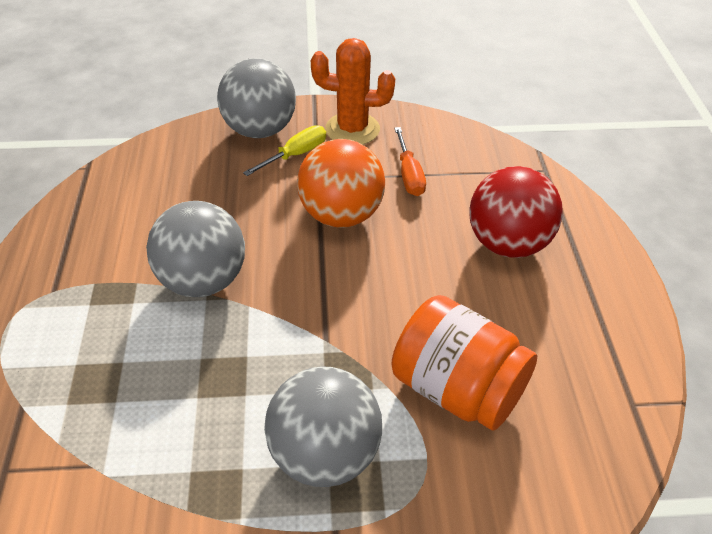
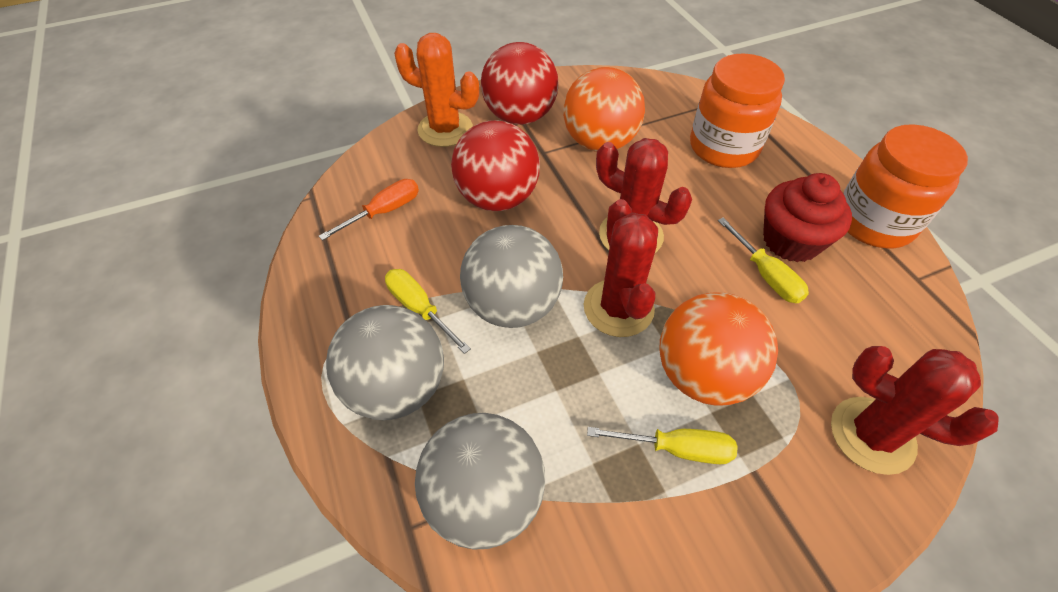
orange ball: 1 -> 2
orange jar: 1 -> 2
red ball: 1 -> 2
red cactus: 0 -> 3
red cupcake: 0 -> 1
yellow screwdriver: 1 -> 3

